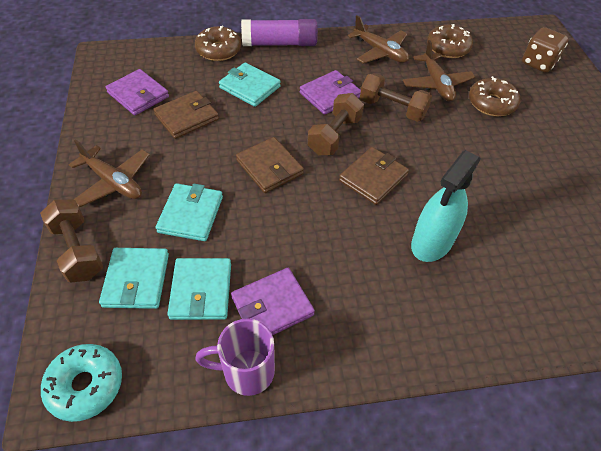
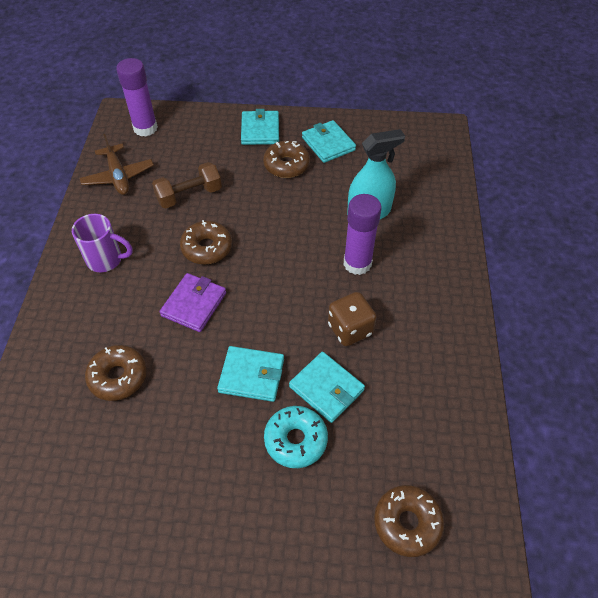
brown donut: 3 -> 4
brown dumbbell: 3 -> 1
brown plane: 3 -> 1
brown wallet: 3 -> 0
purple glue stick: 1 -> 2
purple wallet: 3 -> 1

